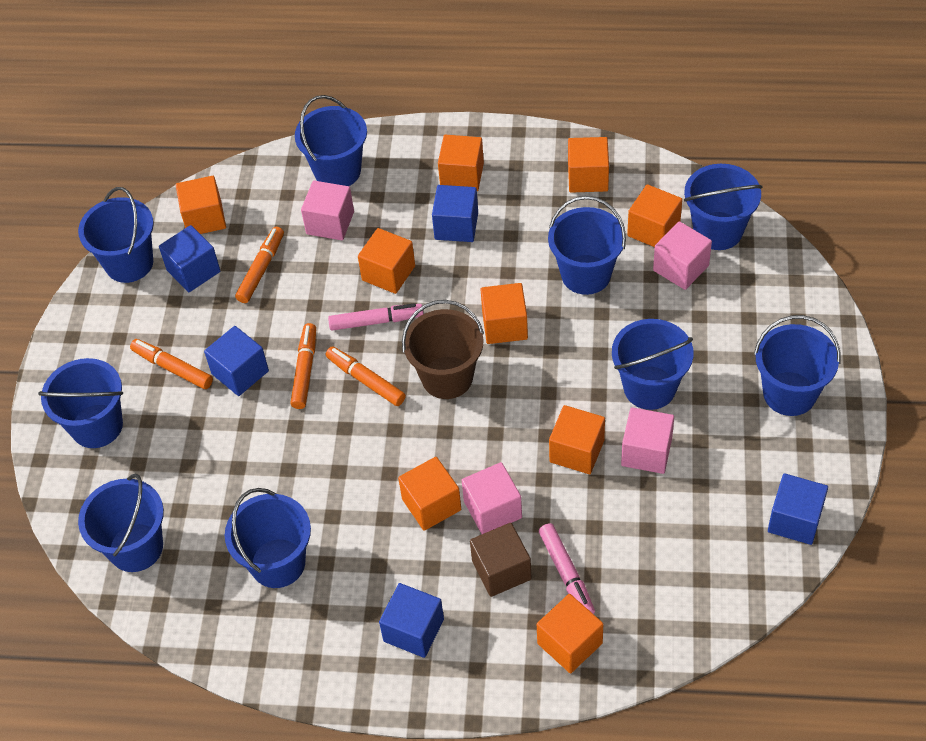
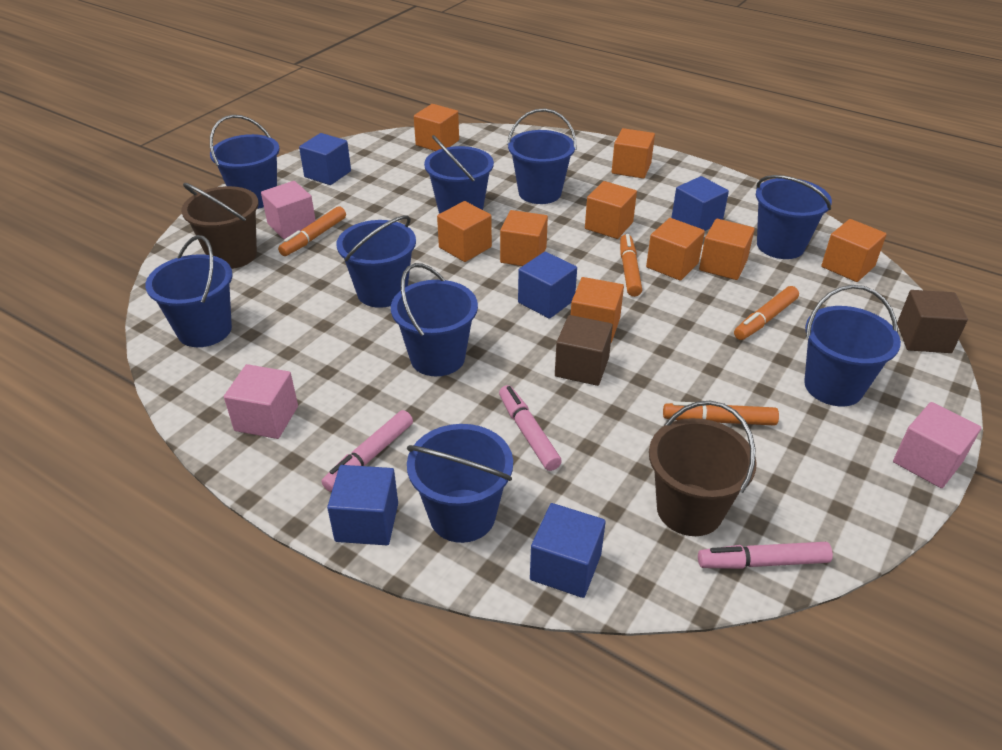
brown bucket: 1 -> 2
brown cube: 1 -> 2
pink cube: 4 -> 3
pink marker: 2 -> 3

